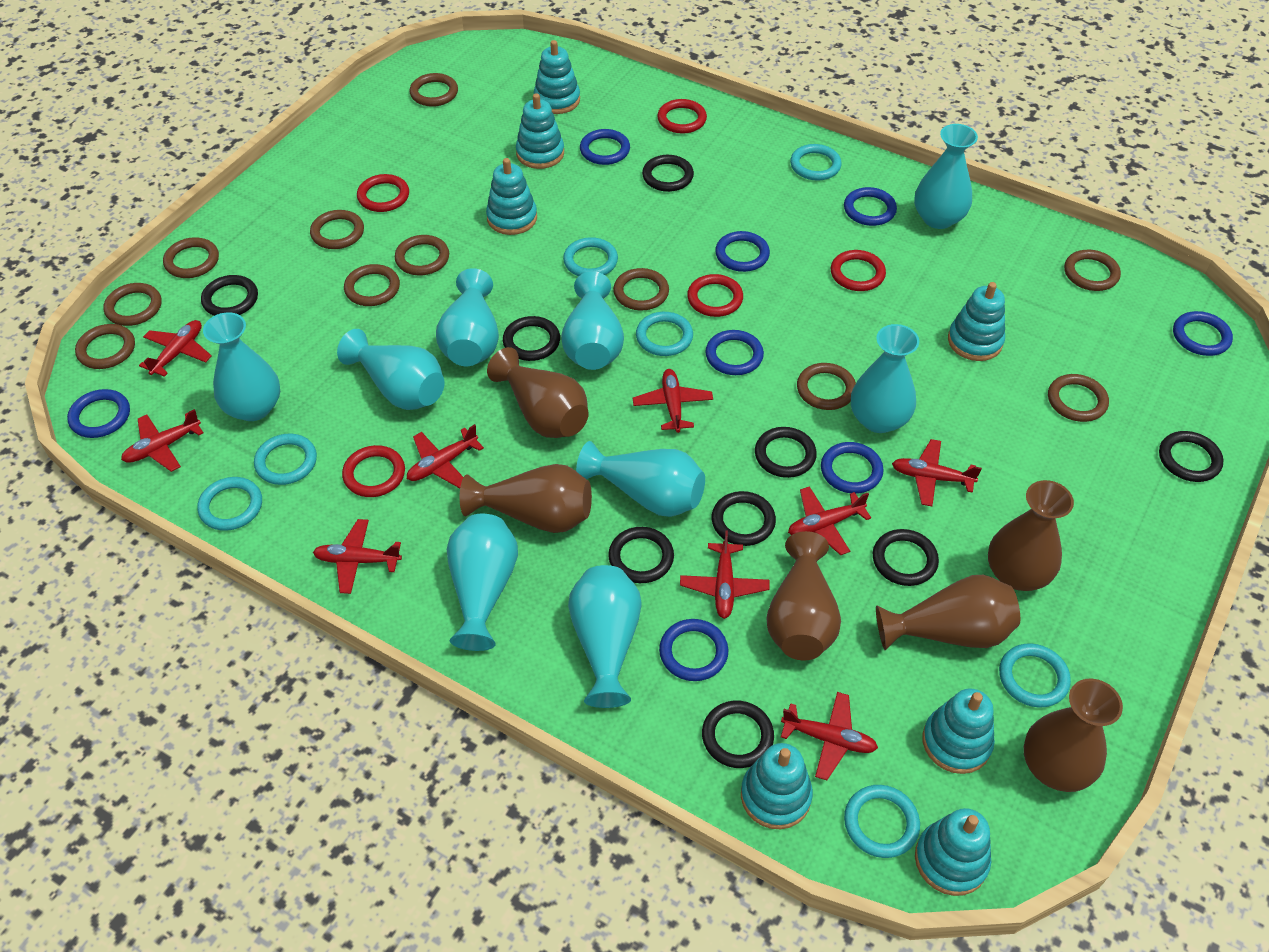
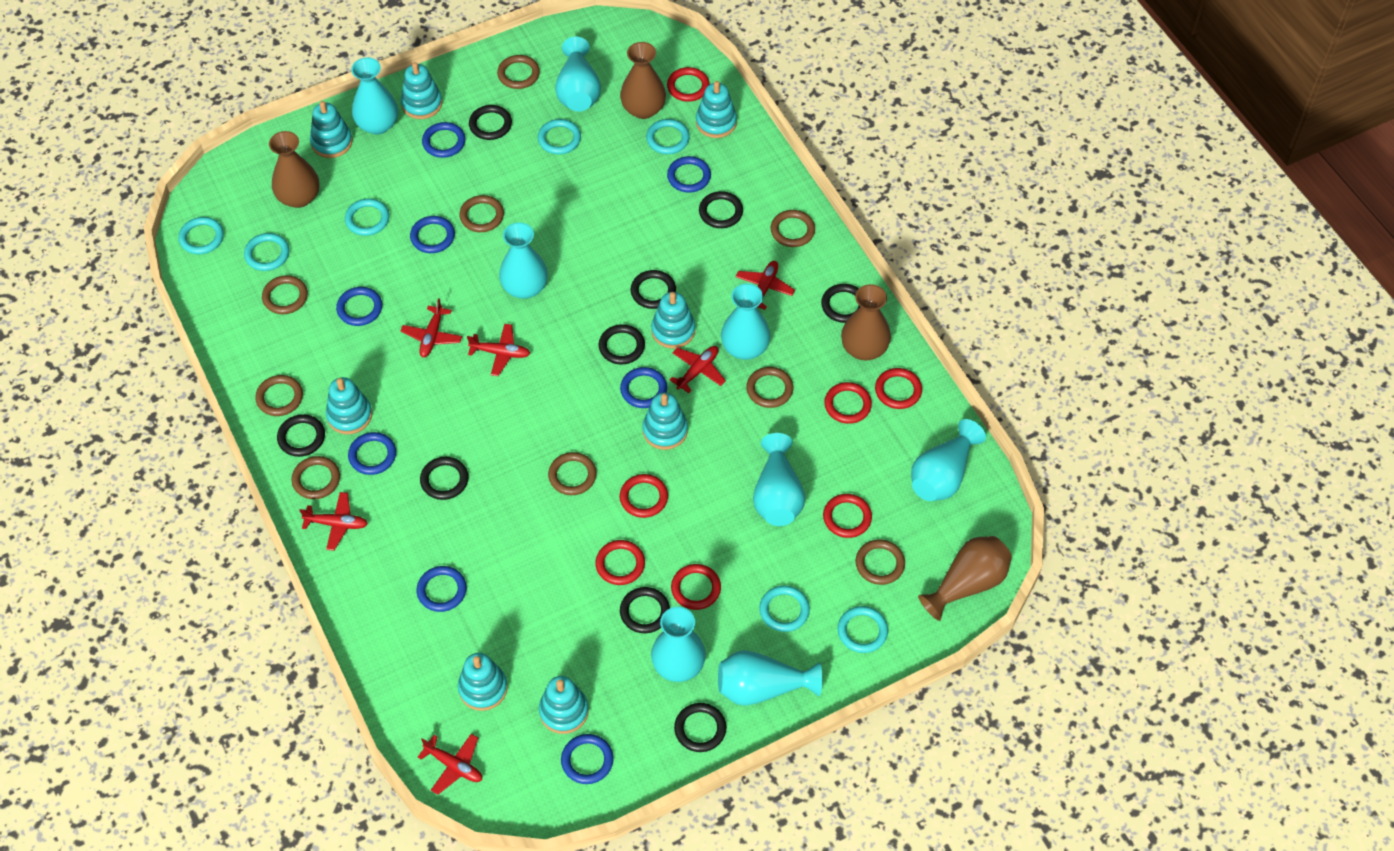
brown ring: 11 -> 9
brown vase: 6 -> 4
red plane: 9 -> 6
red ring: 5 -> 7
turquoise stacking toy: 7 -> 8
turquoise vase: 9 -> 8

